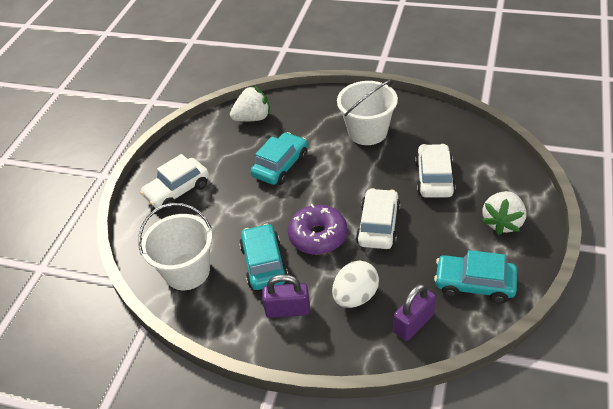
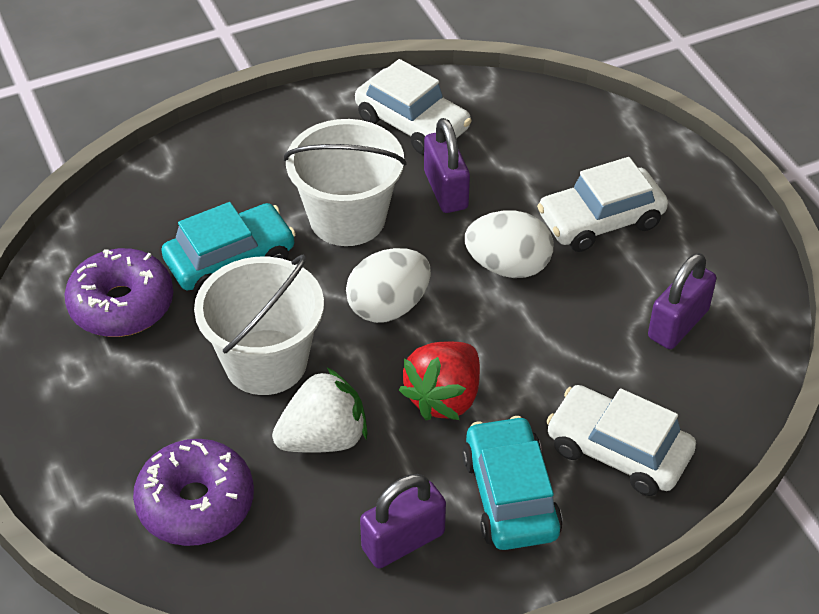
purple donut: 1 -> 2
purple padlock: 2 -> 3
red strawberry: 0 -> 1
turquoise car: 3 -> 2
white egg: 1 -> 2
white strawberry: 2 -> 1

